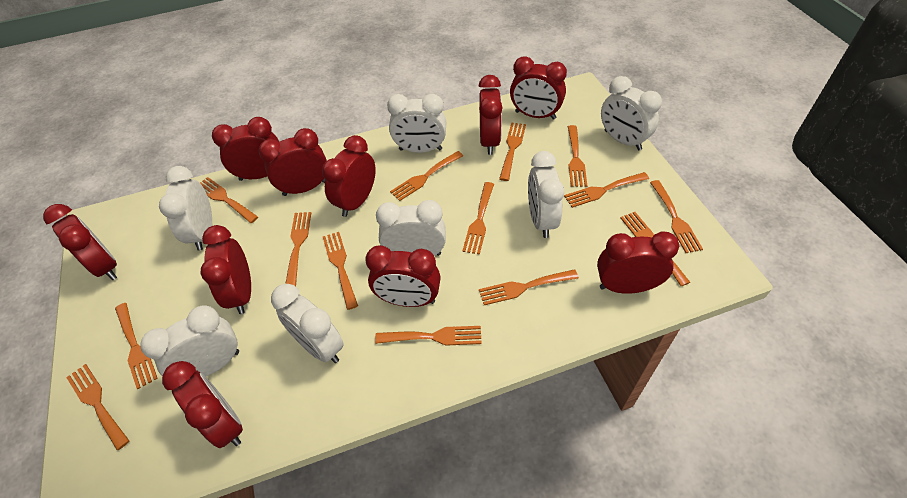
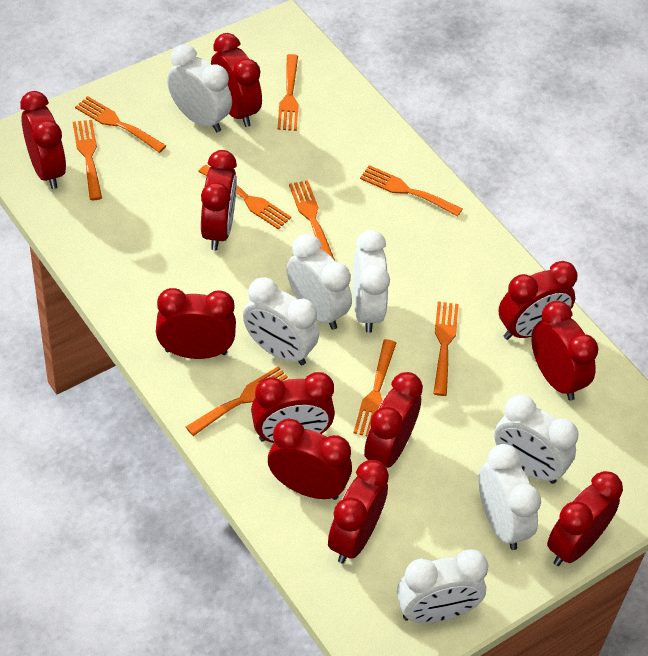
orange fork: 14 -> 9
red clock: 10 -> 11

